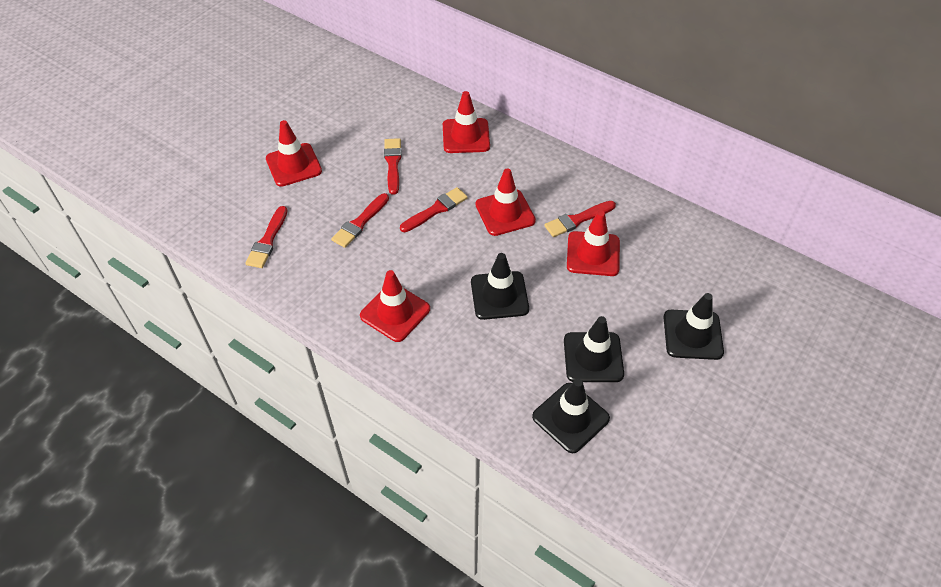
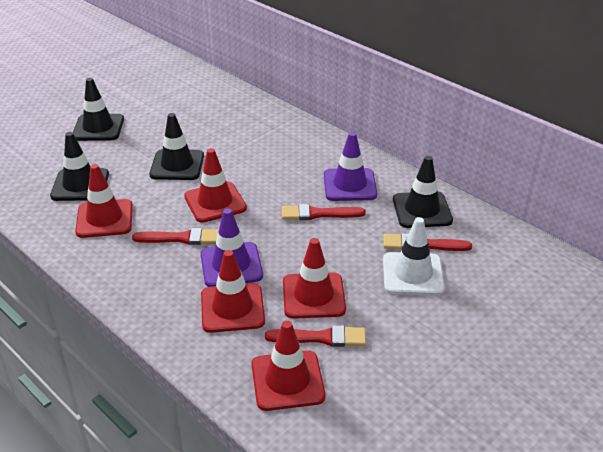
purple traffic cone: 0 -> 2
red brush: 5 -> 4
white traffic cone: 0 -> 1

